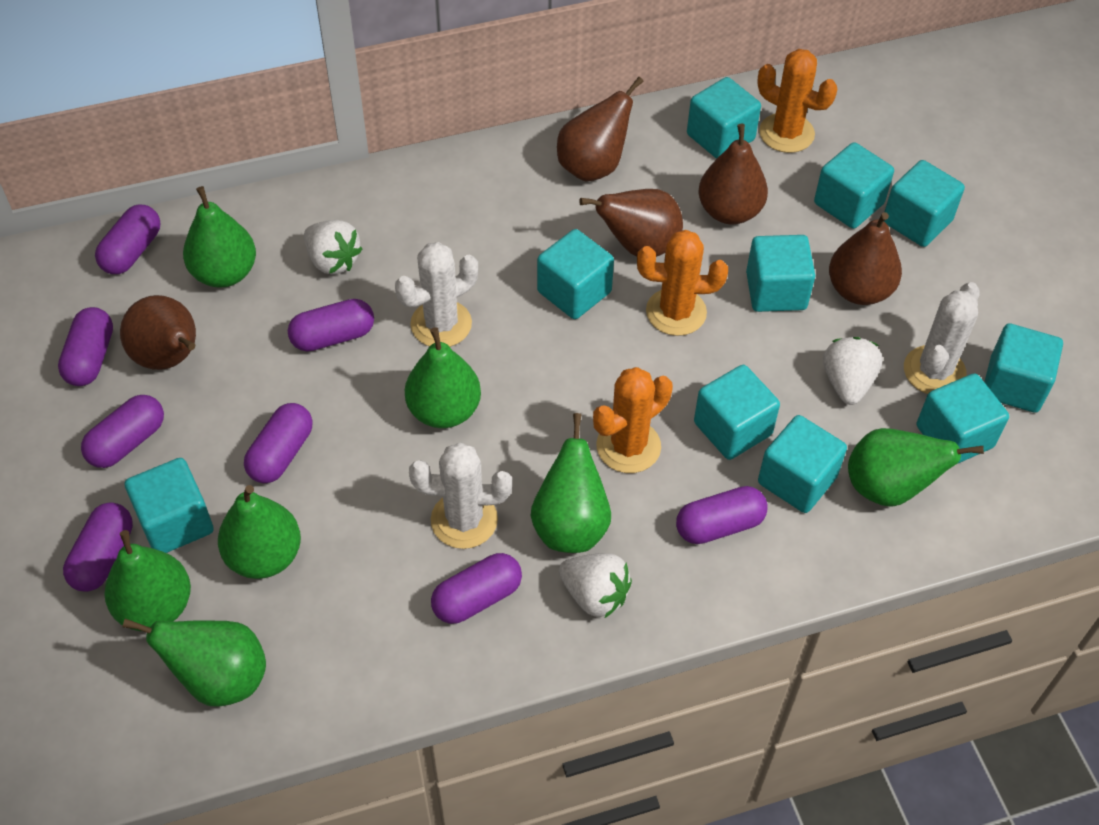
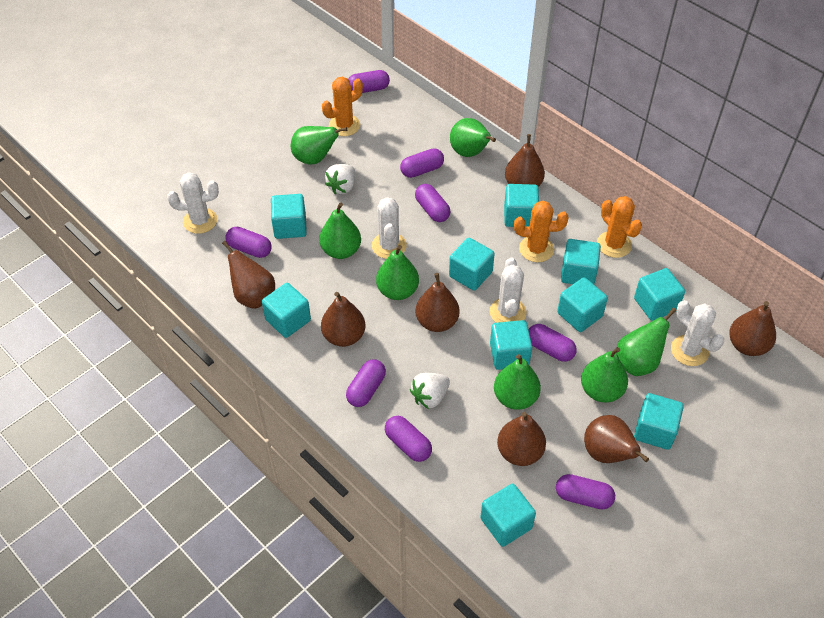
brown pear: 5 -> 7
white cactus: 3 -> 4
white strawberry: 3 -> 2

